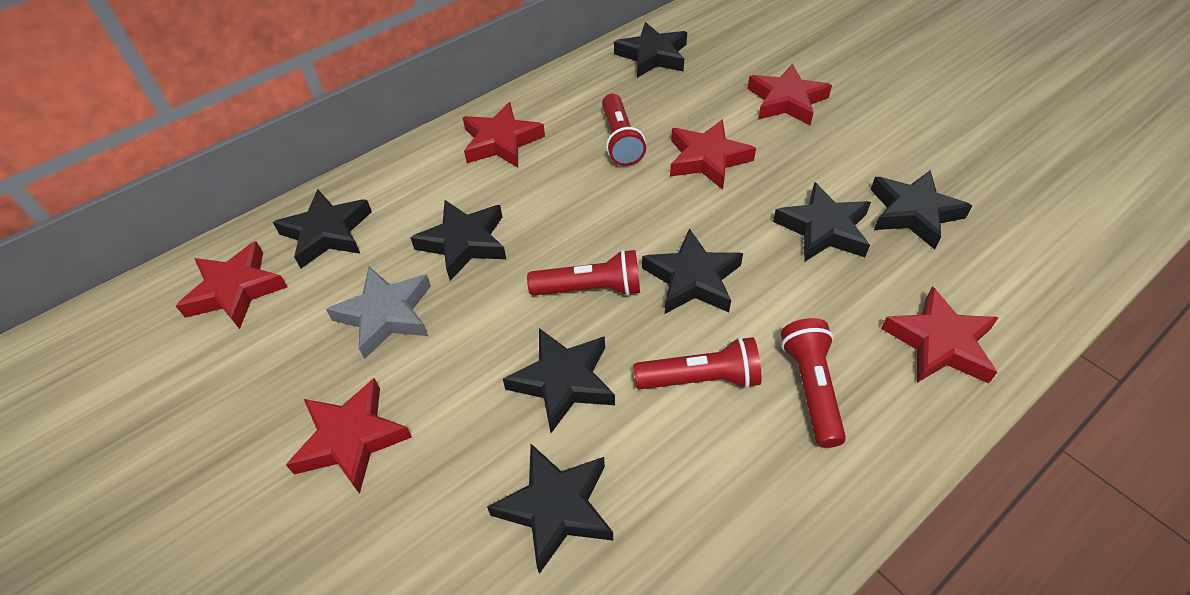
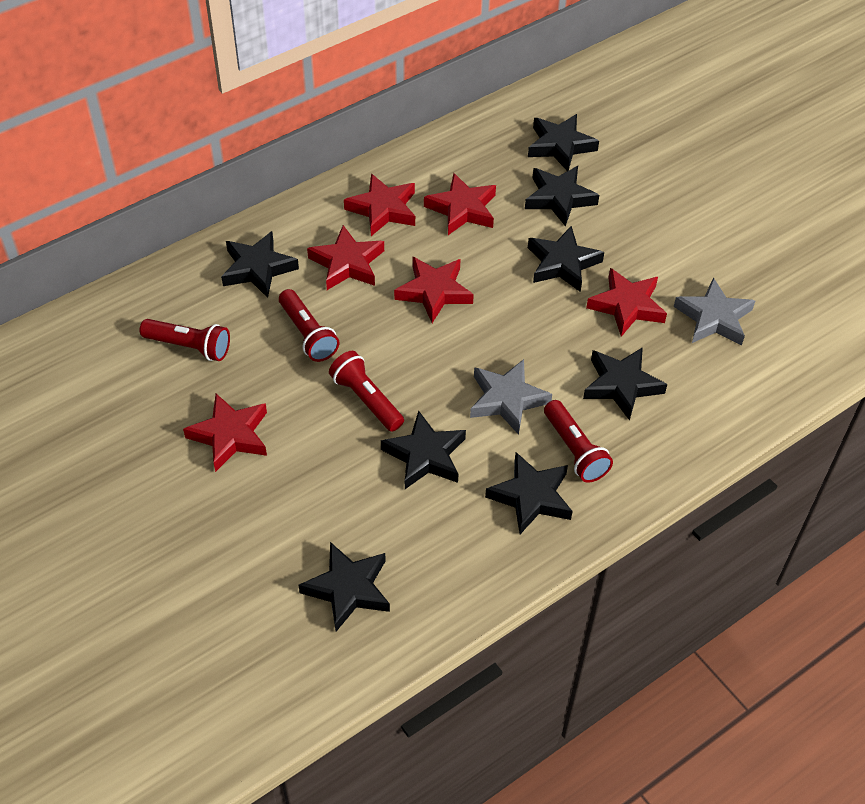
grey star: 1 -> 2

